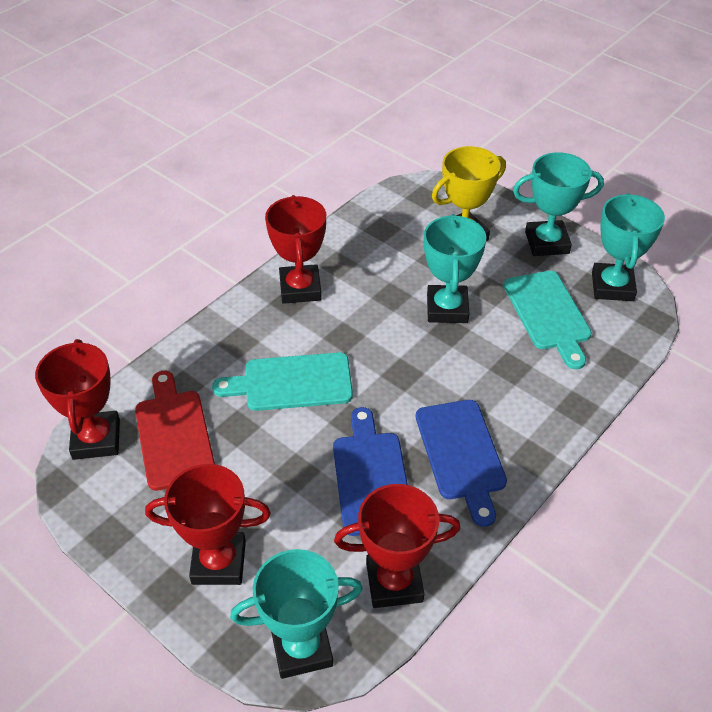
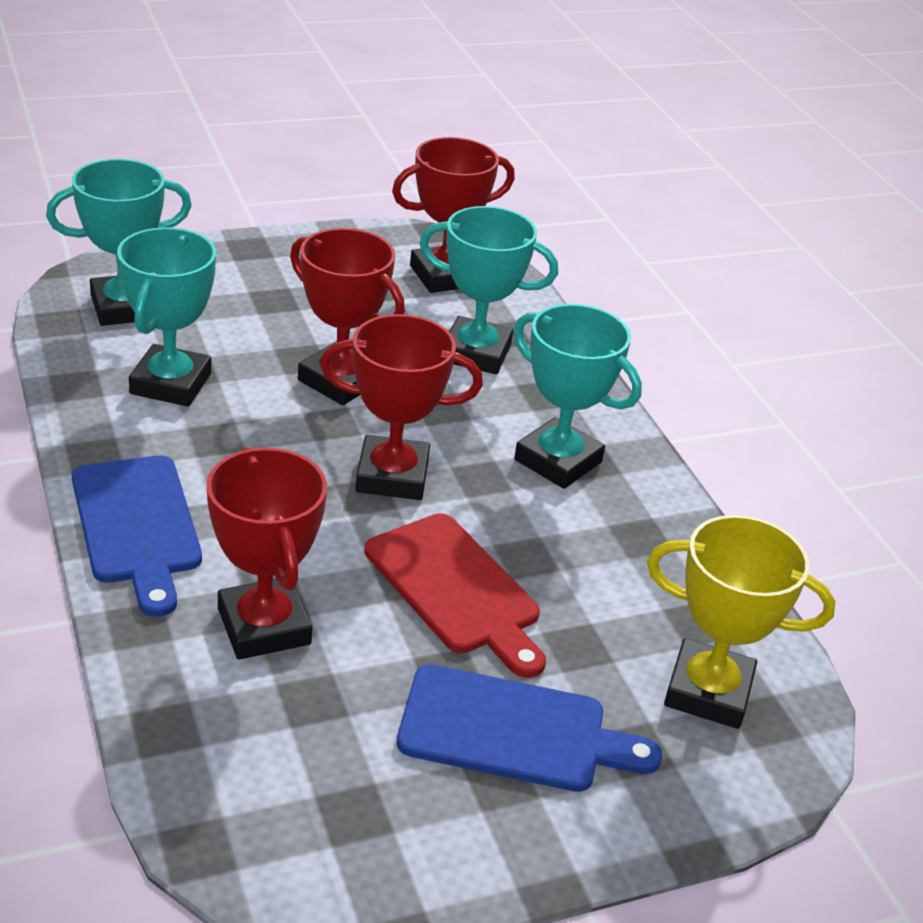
turquoise cutting board: 2 -> 0

